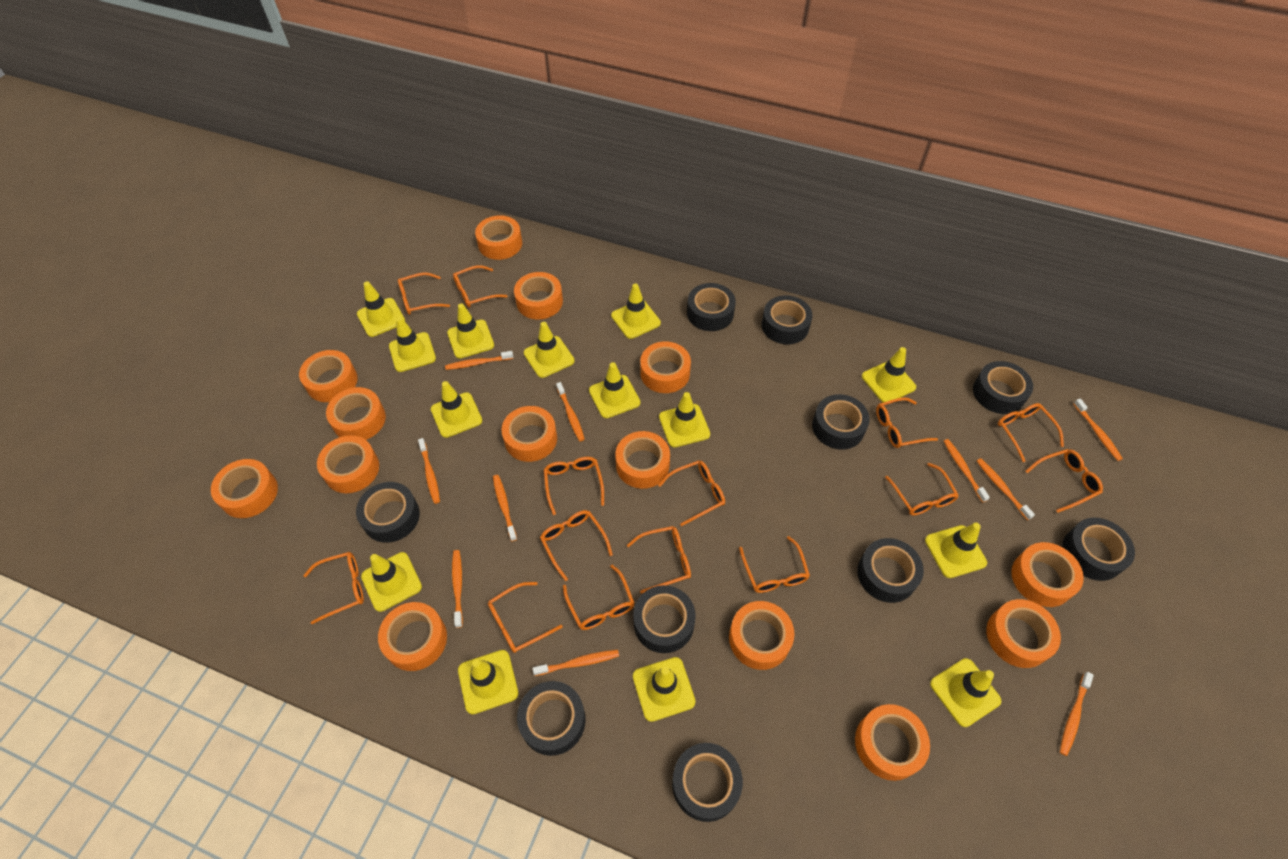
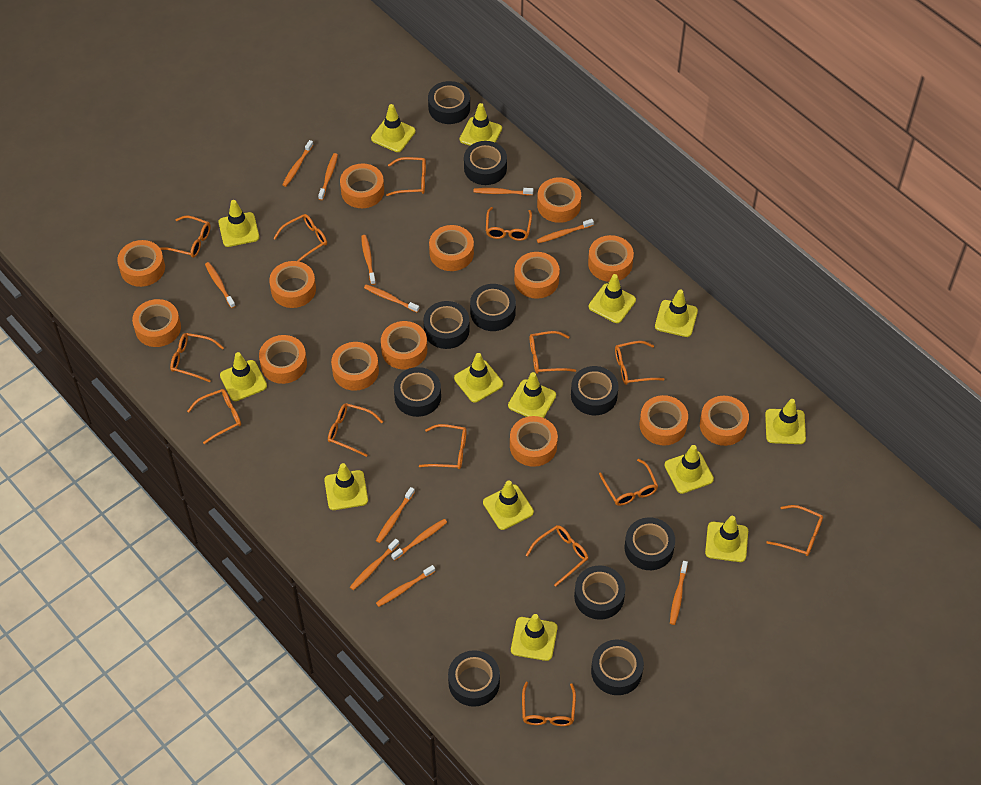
orange toothbrush: 10 -> 12

